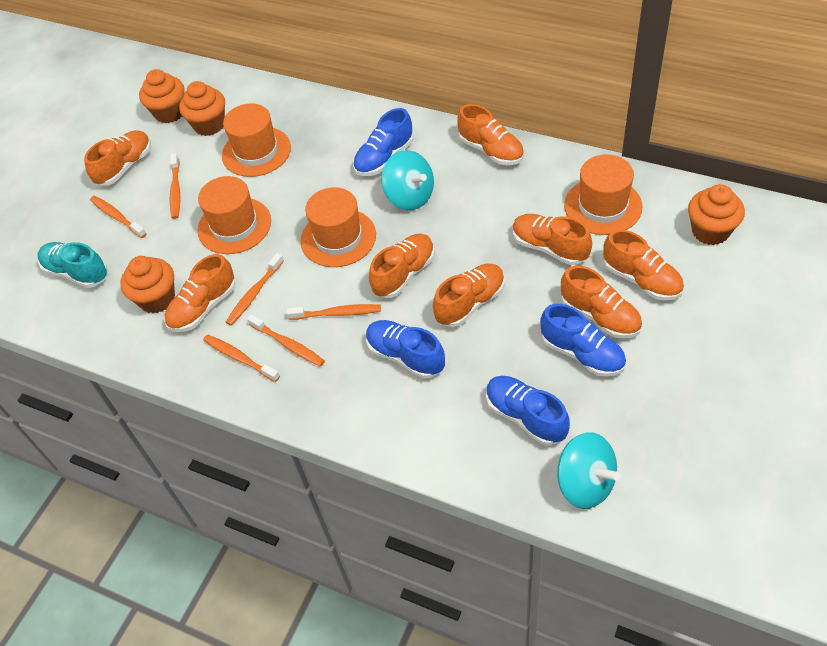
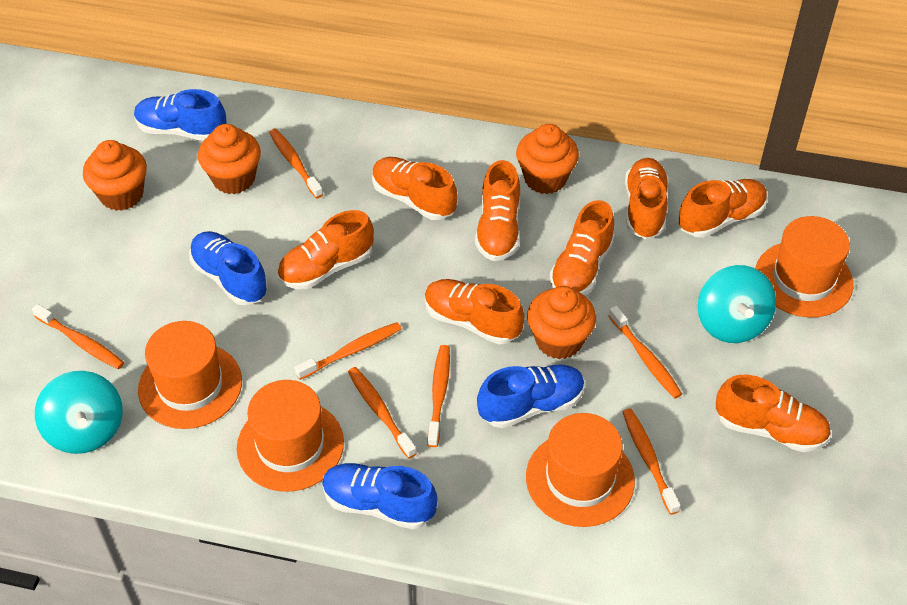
orange toothbrush: 6 -> 7
turquoise shoe: 1 -> 0

